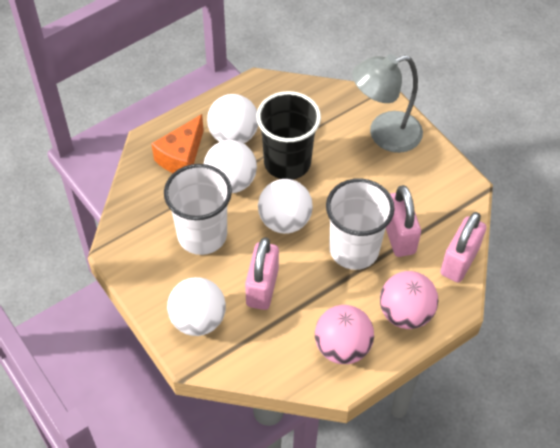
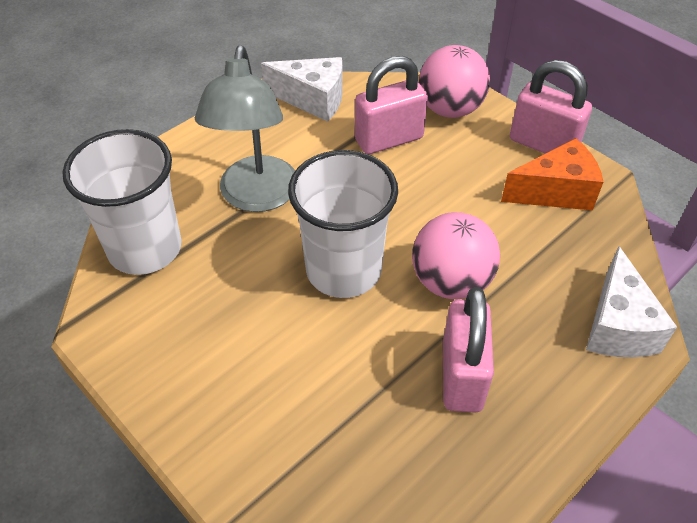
black cup: 1 -> 0
white ball: 4 -> 0
white cheese: 0 -> 2

